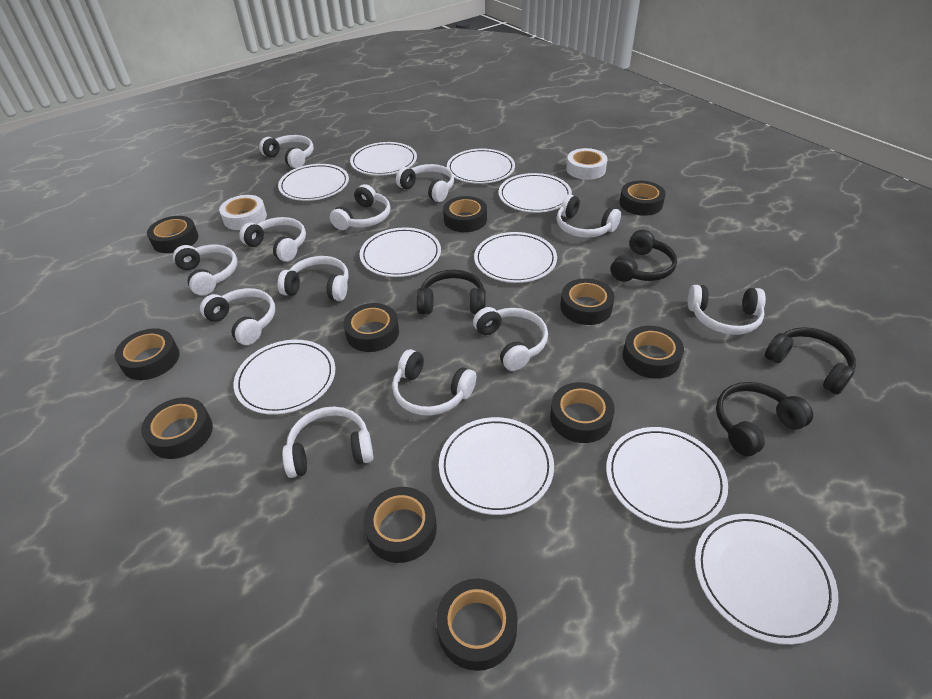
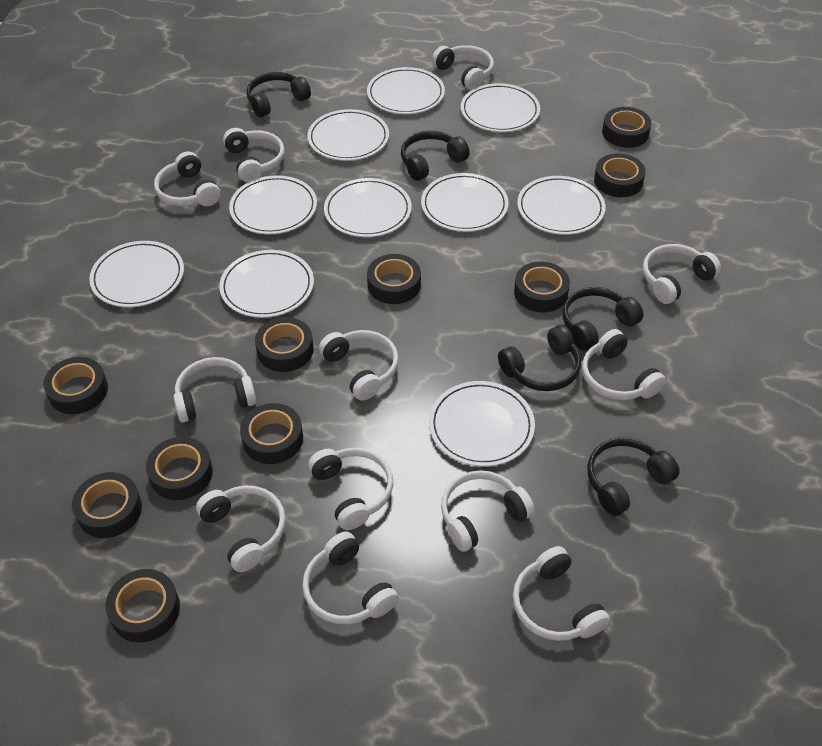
black headphones: 4 -> 5
black tape: 11 -> 10
white tape: 2 -> 0

